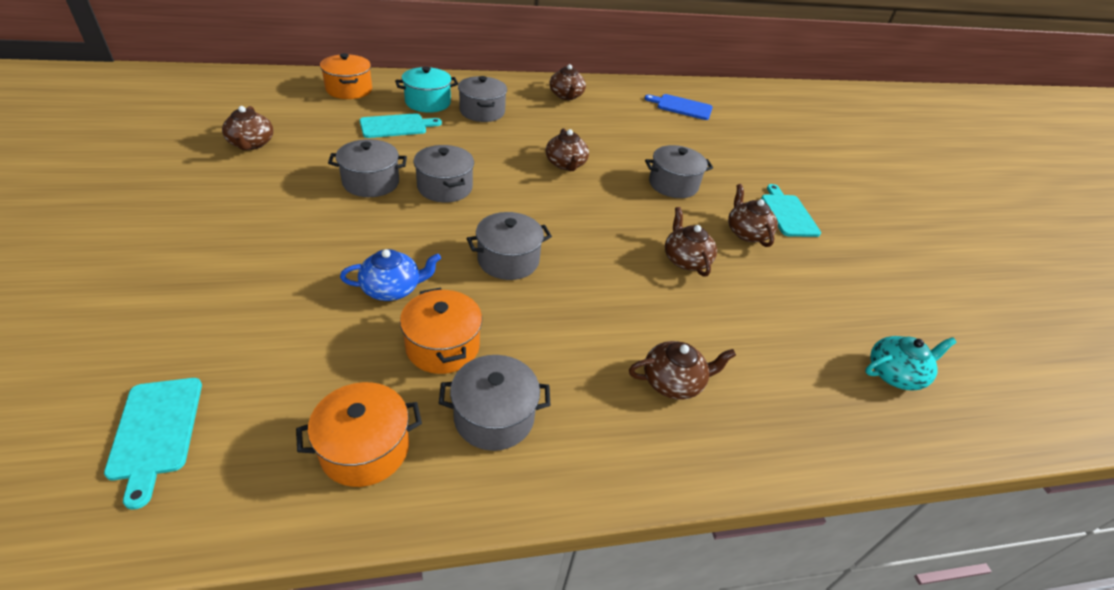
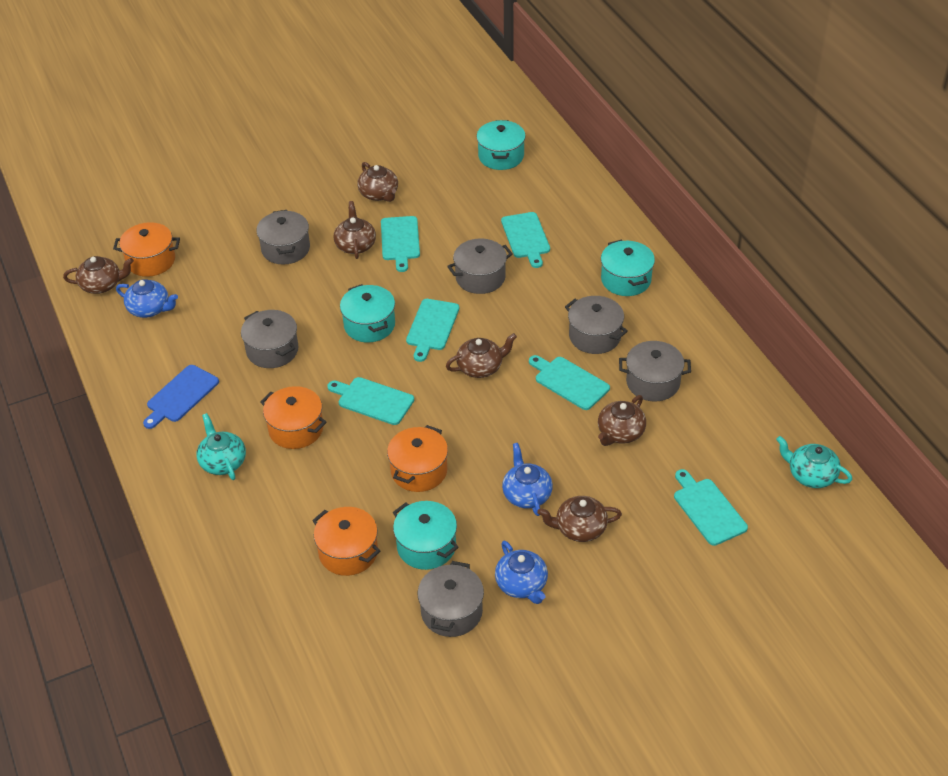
blue teapot: 1 -> 3
orange pot: 3 -> 4
turquoise cutting board: 3 -> 6
turquoise pot: 1 -> 4
turquoise teapot: 1 -> 2

